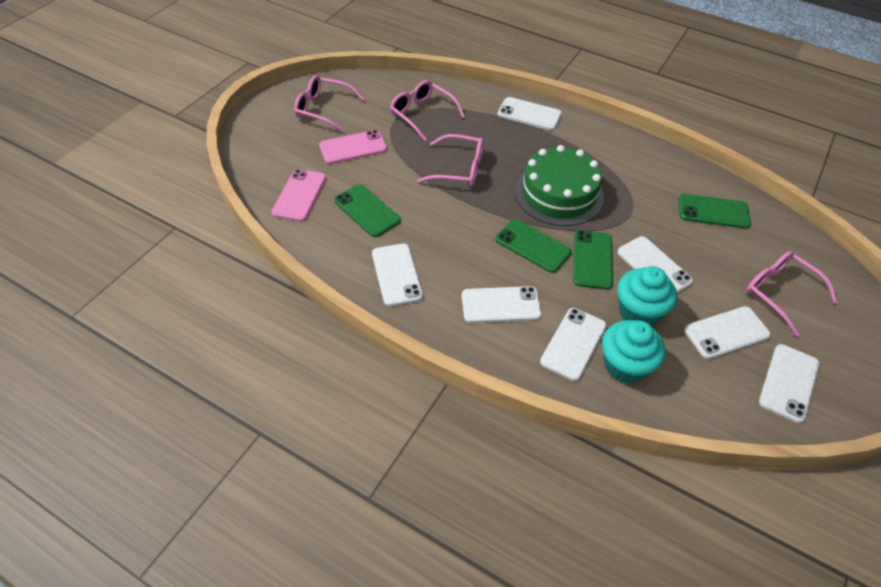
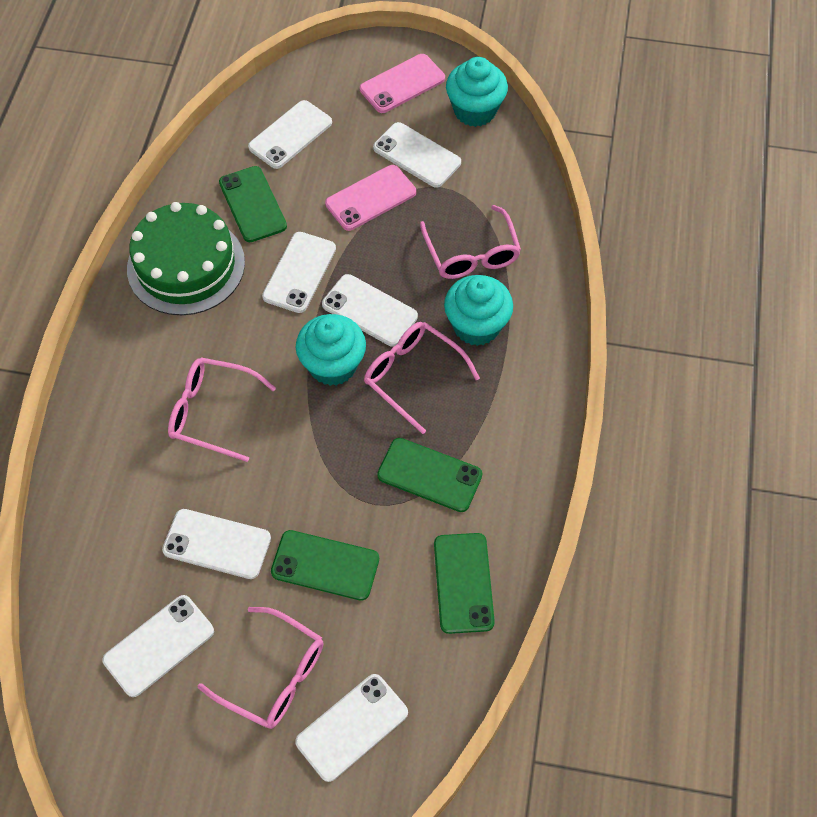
turquoise cupcake: 2 -> 3

